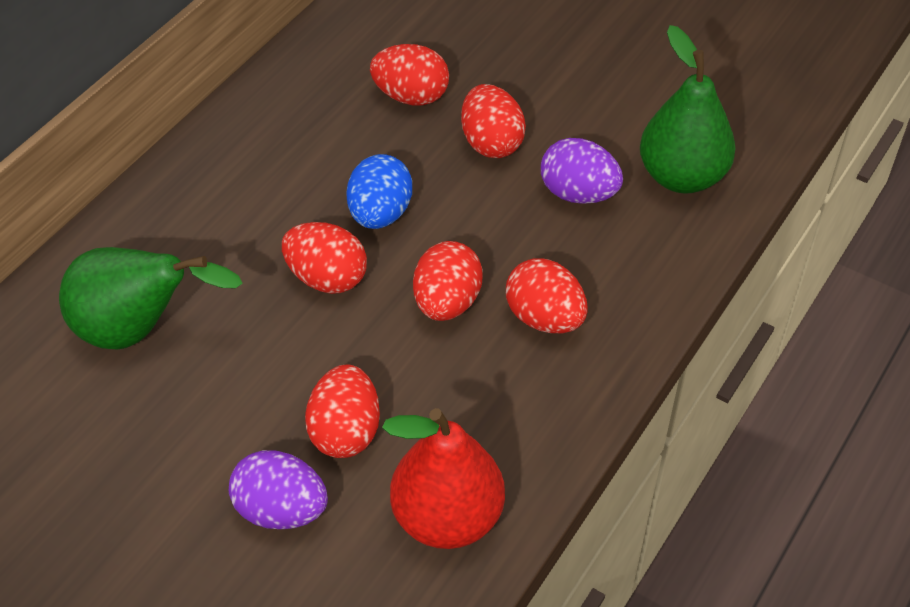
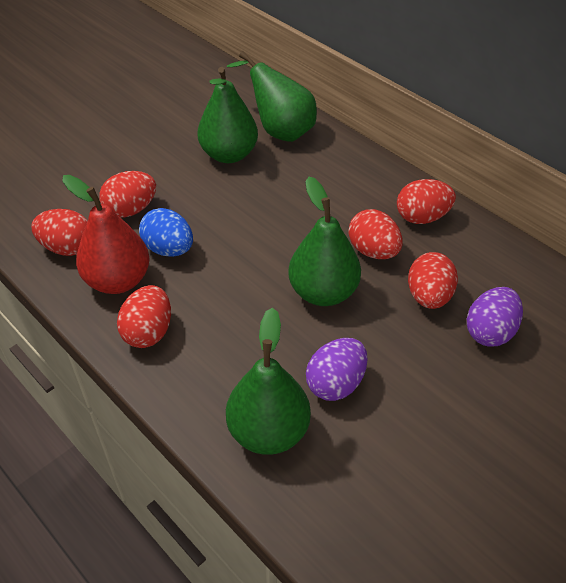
green pear: 2 -> 4

